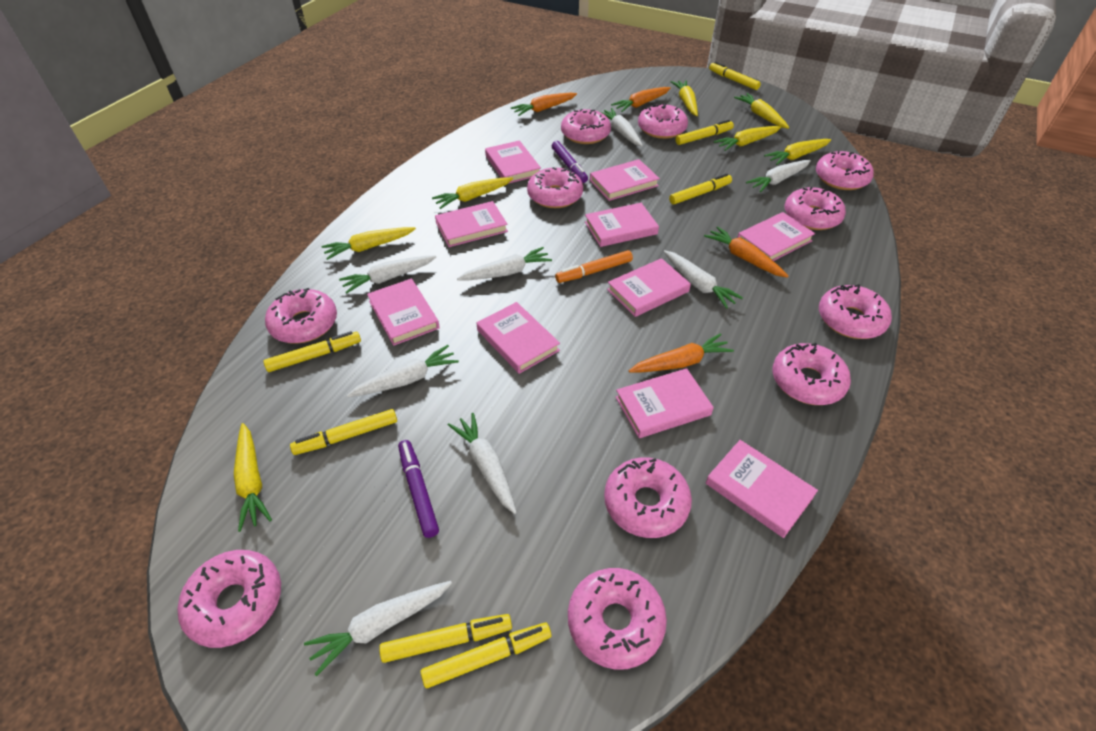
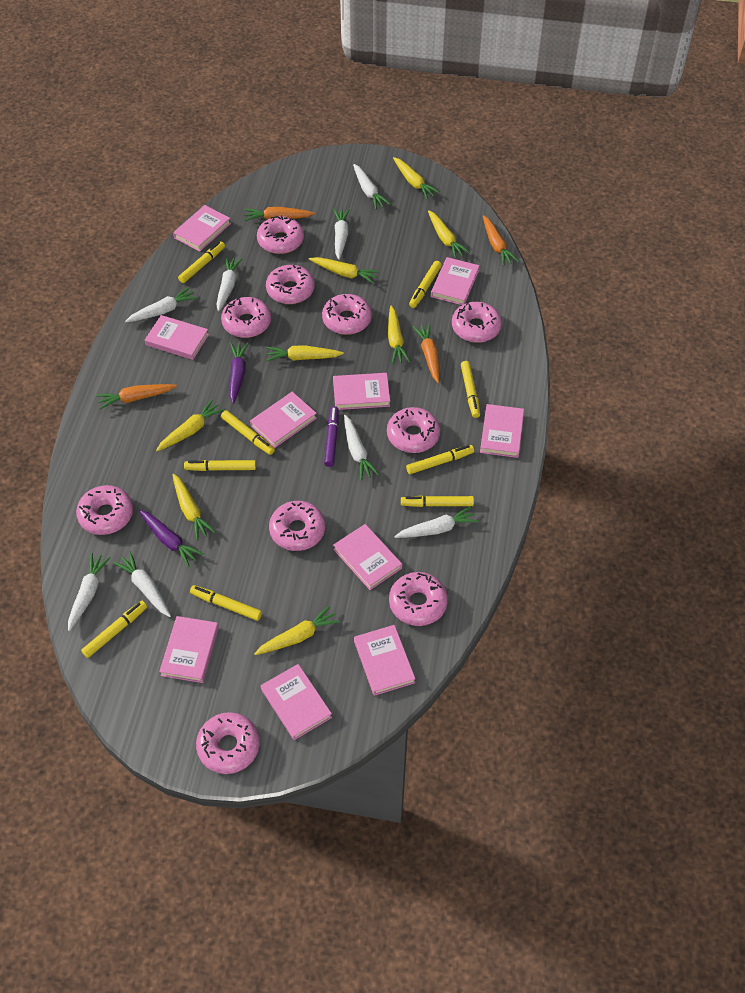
orange marker: 1 -> 0
pink donut: 11 -> 10
purple carrot: 0 -> 2
purple marker: 2 -> 1
yellow carrot: 7 -> 8
yellow marker: 7 -> 9

